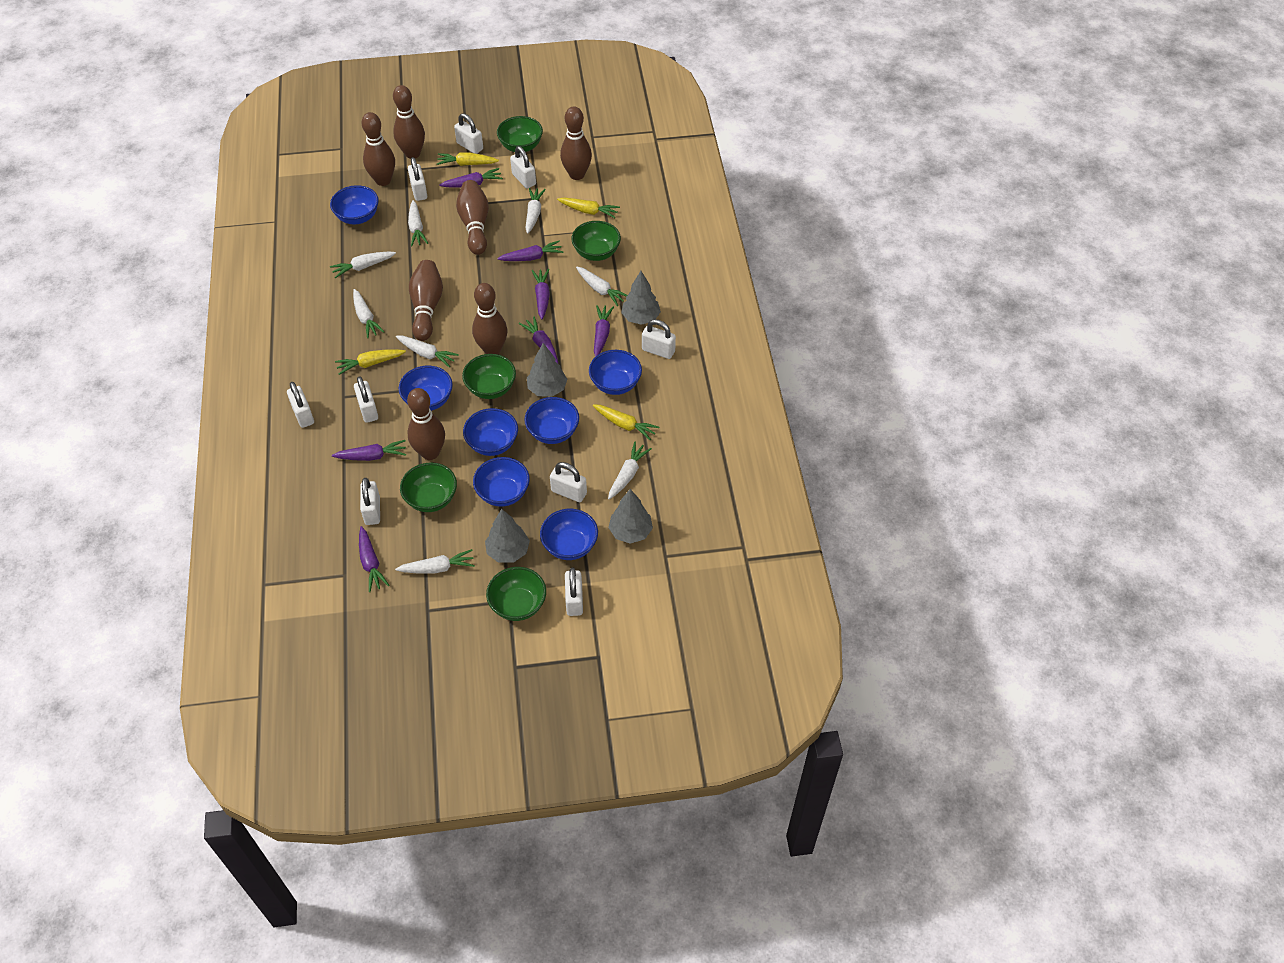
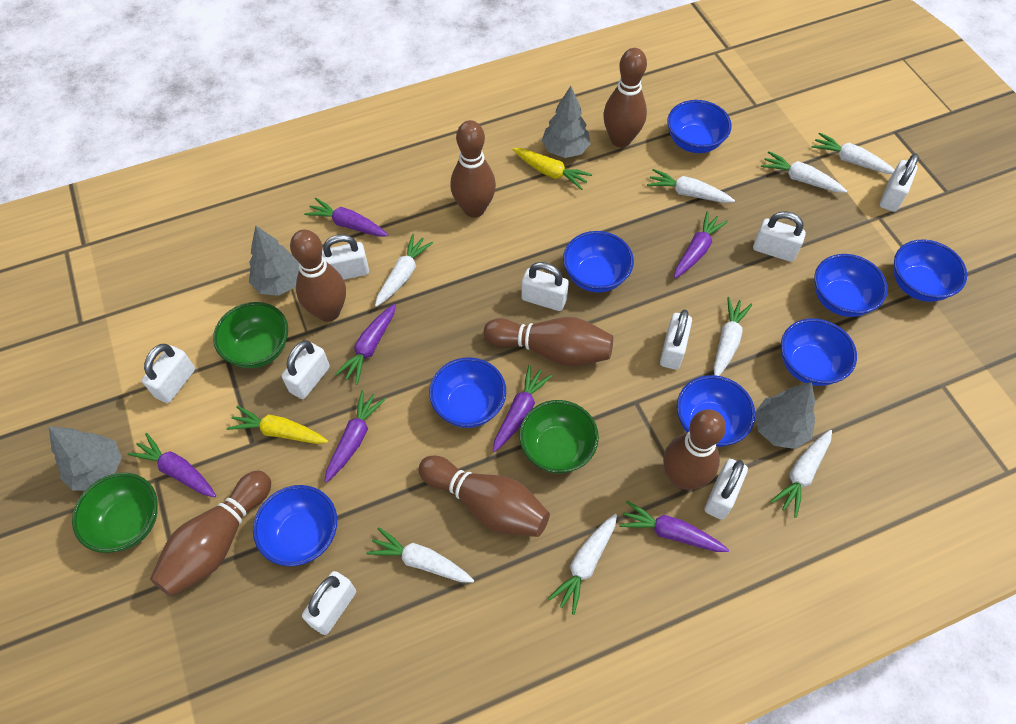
blue bowl: 7 -> 8
green bowl: 5 -> 3
yellow carrot: 4 -> 2

